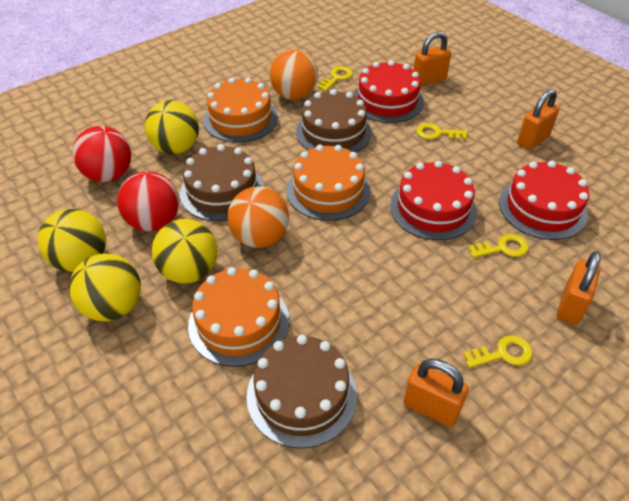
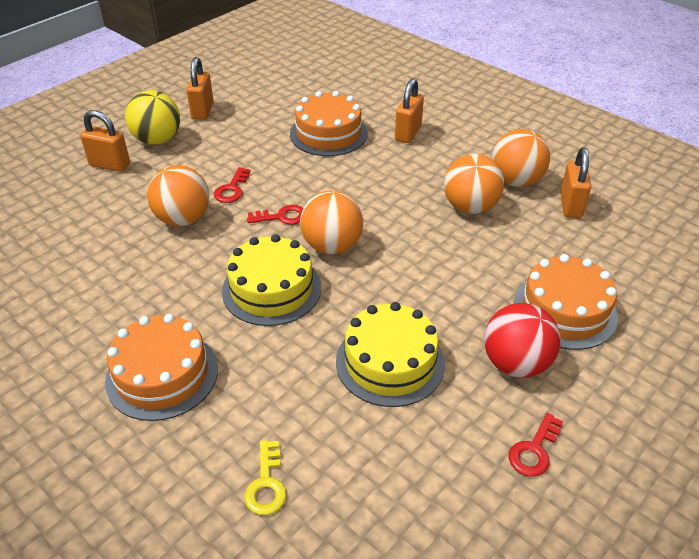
brown cake: 3 -> 0
orange ball: 2 -> 4
red ball: 2 -> 1
red cake: 3 -> 0
red key: 0 -> 3
yellow ball: 4 -> 1
yellow cake: 0 -> 2
yellow key: 4 -> 1

